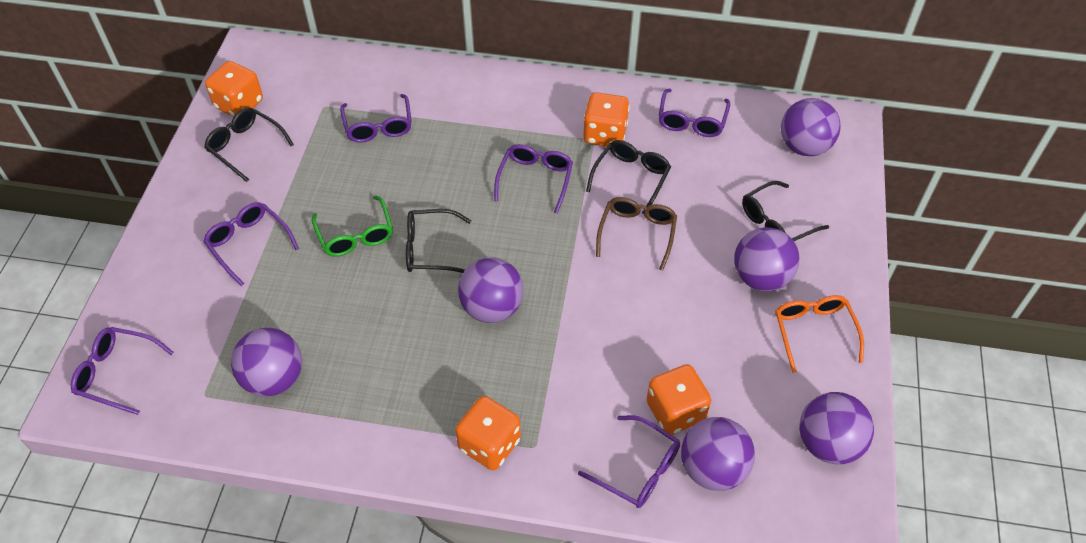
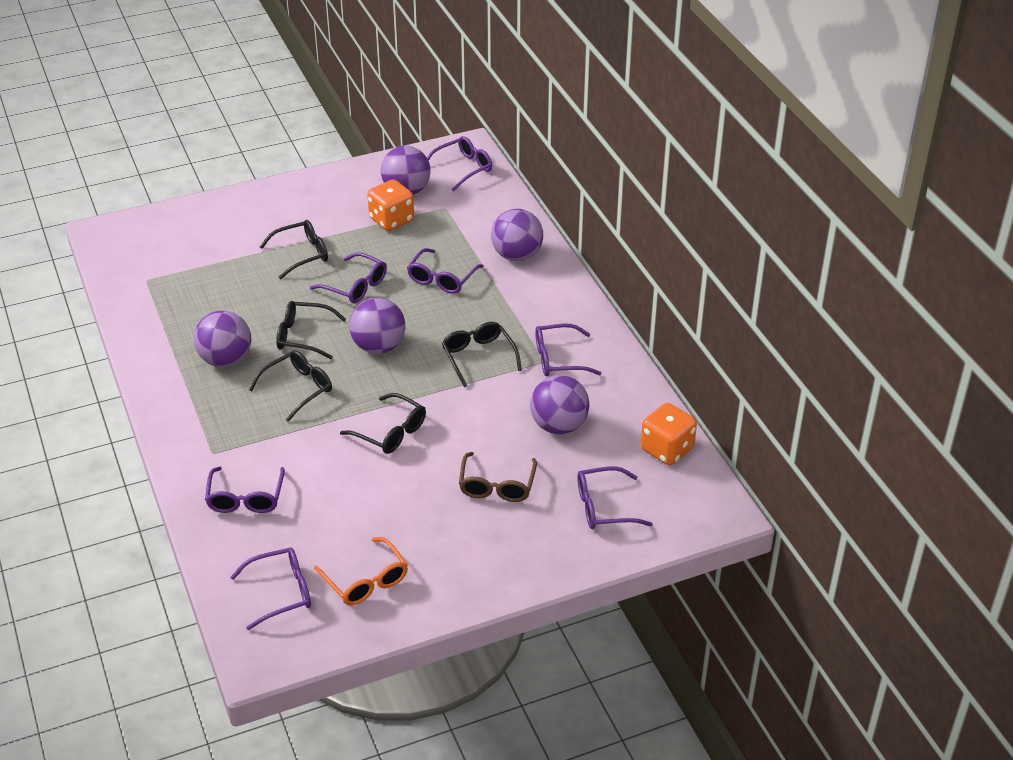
black glasses: 4 -> 5
green glasses: 1 -> 0
orange dice: 4 -> 2
purple ball: 6 -> 5
purple glasses: 6 -> 7

